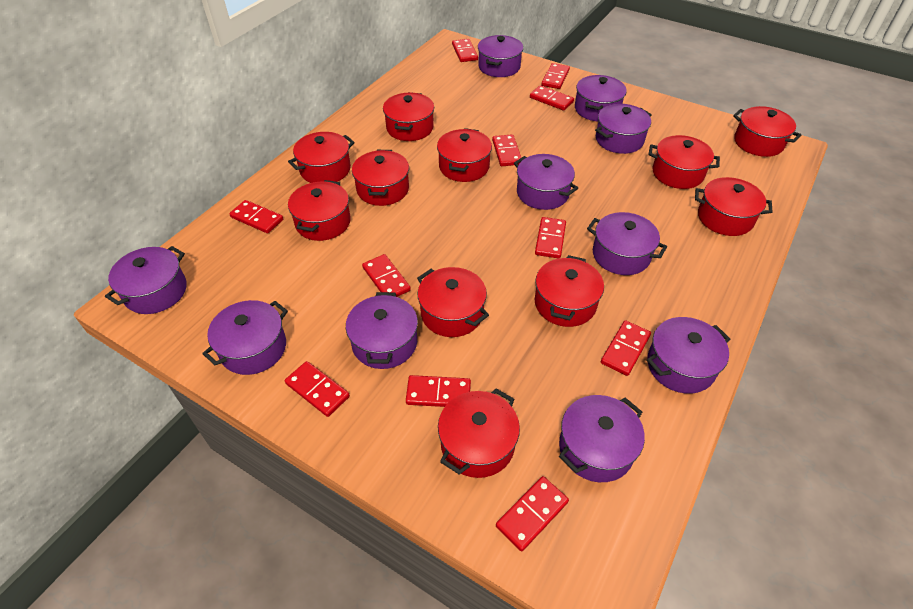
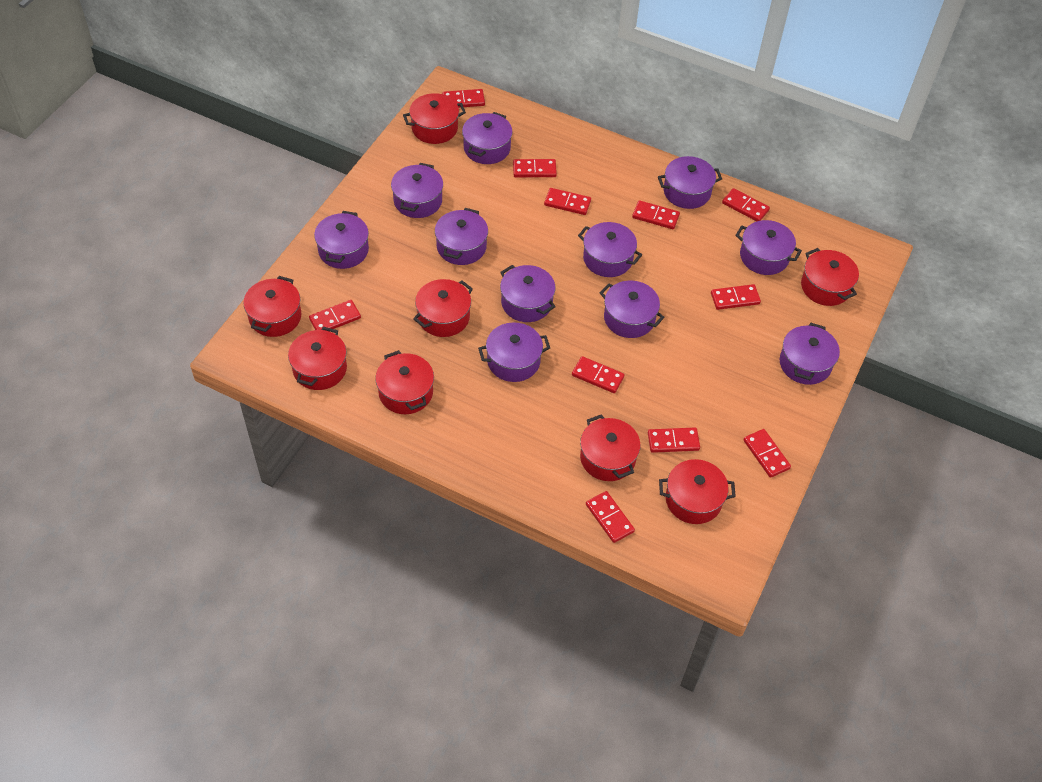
purple pot: 10 -> 11
red pot: 11 -> 8

